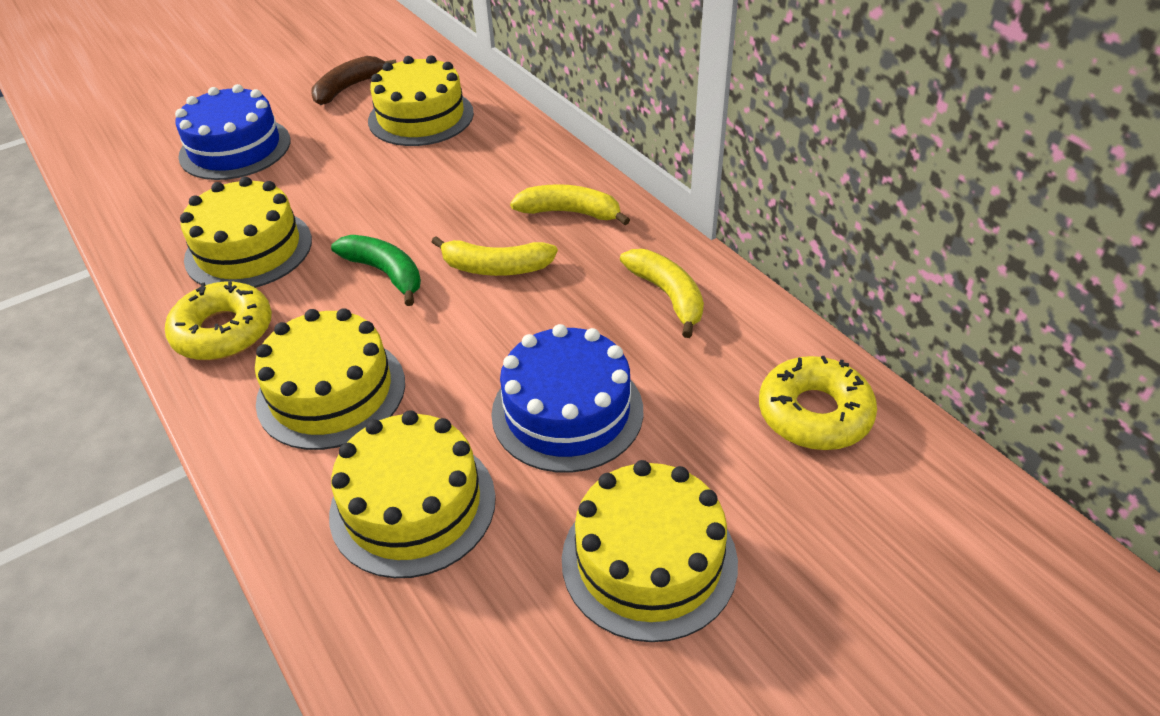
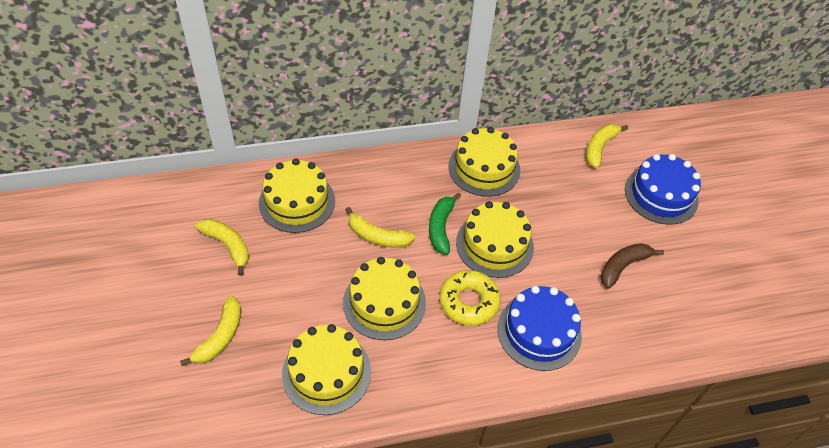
yellow banana: 3 -> 4
yellow donut: 2 -> 1

